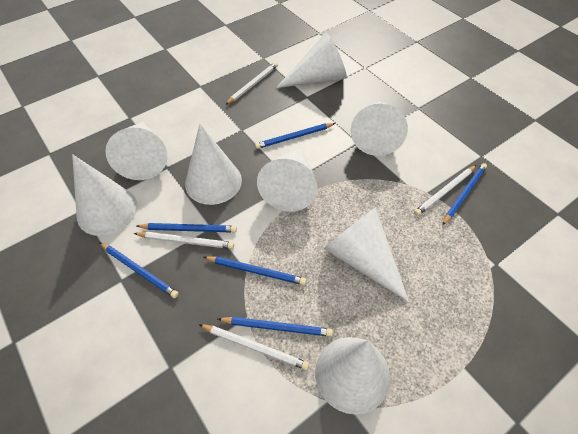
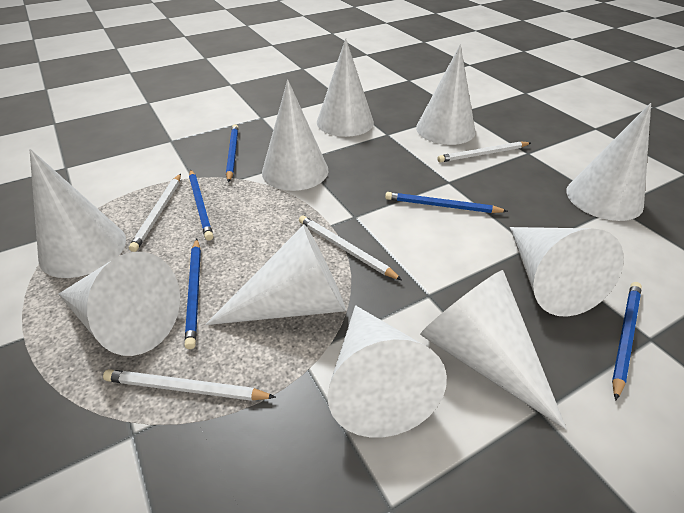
blue pencil: 6 -> 5
white cone: 8 -> 10

